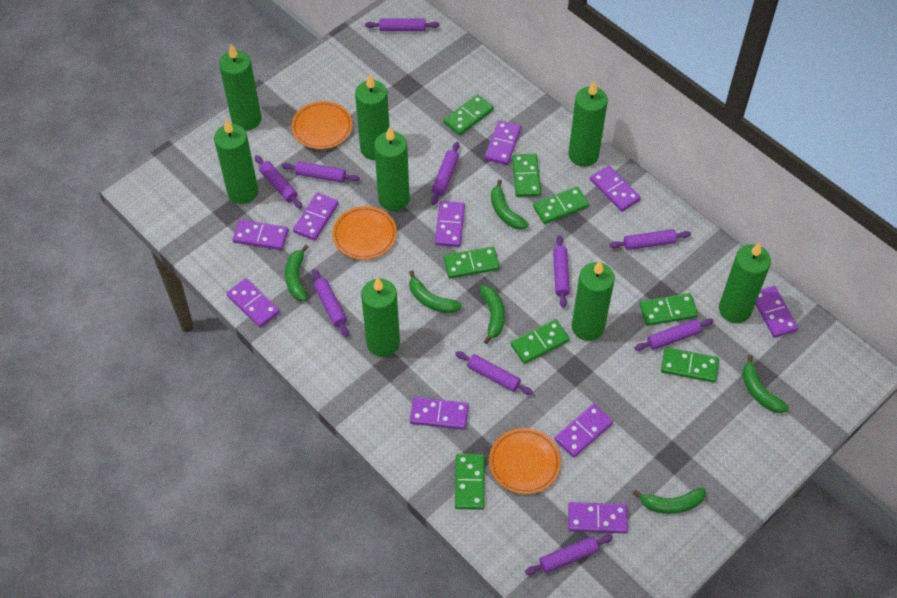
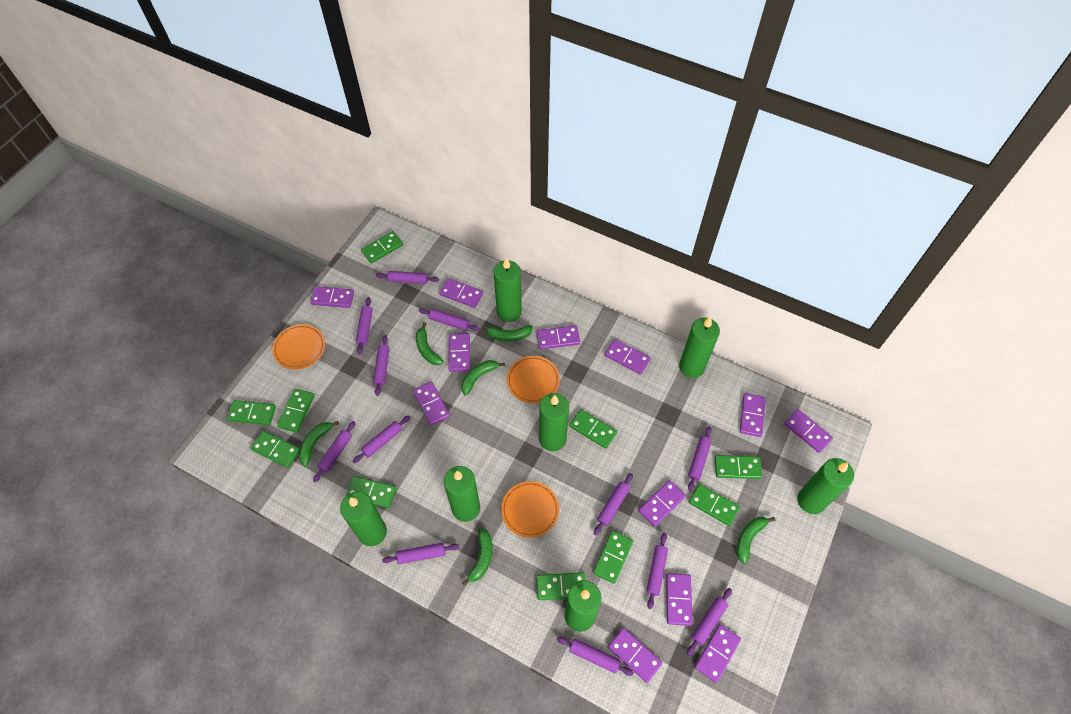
green candle: 8 -> 7
green domino: 8 -> 10
purple domino: 10 -> 12
purple rolling pin: 10 -> 12

